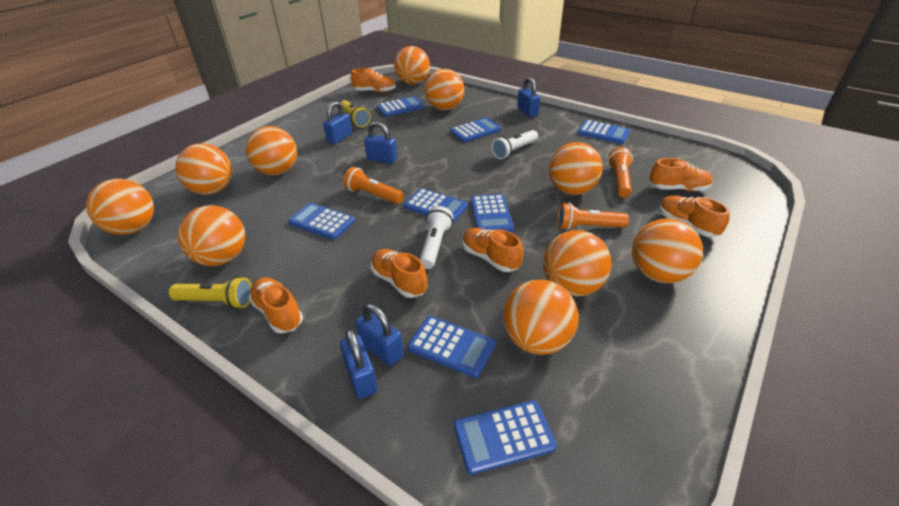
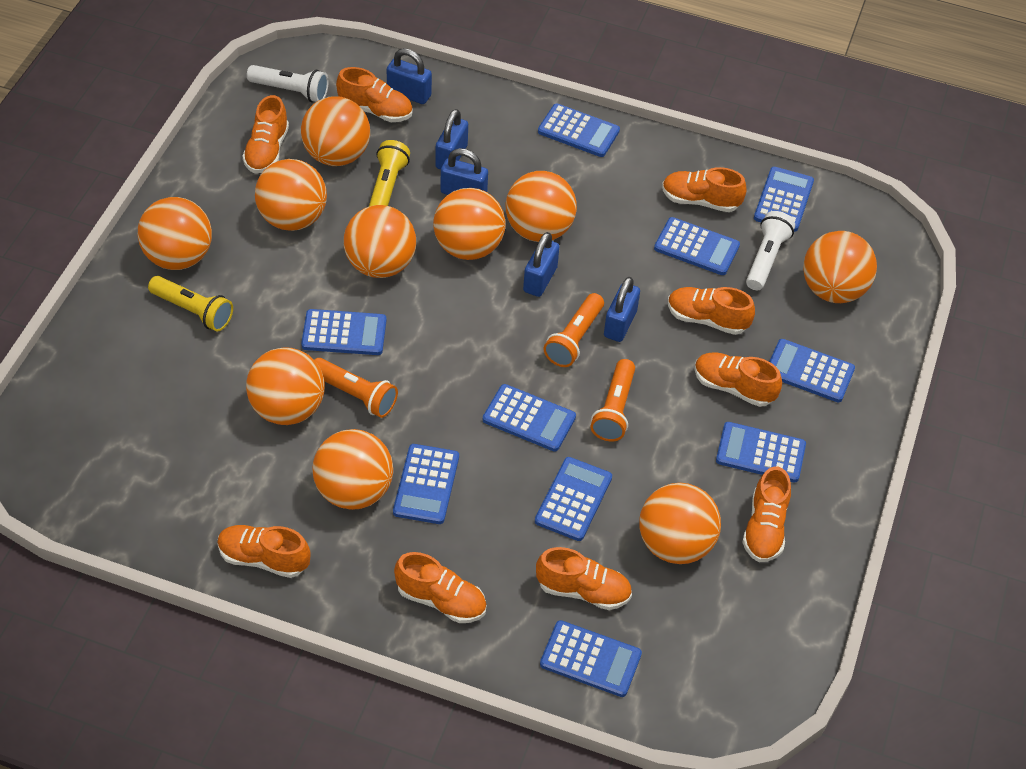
blue calculator: 8 -> 10
orange shoe: 6 -> 9

